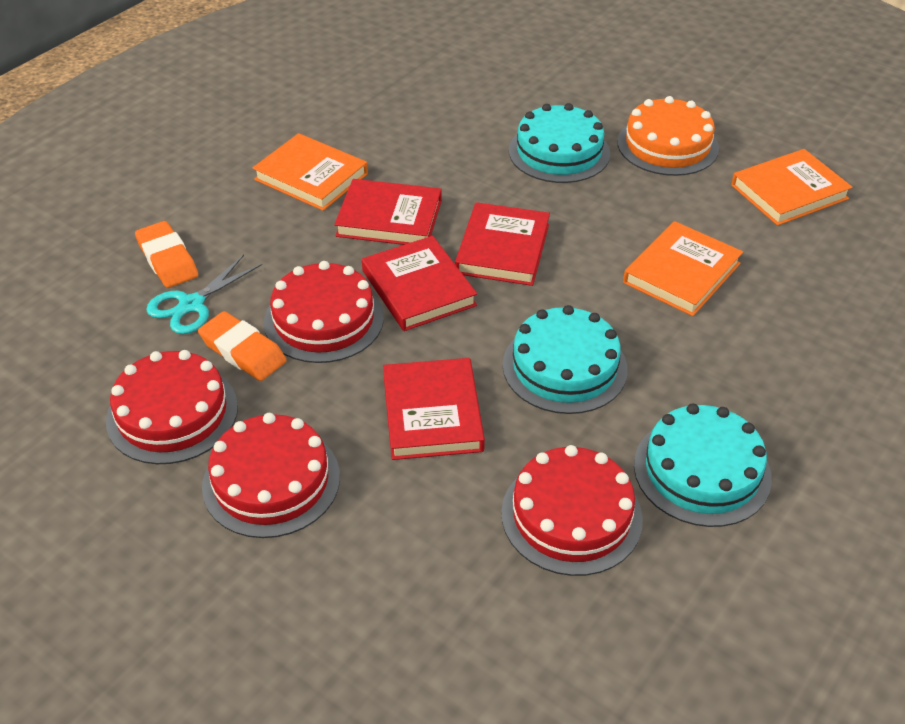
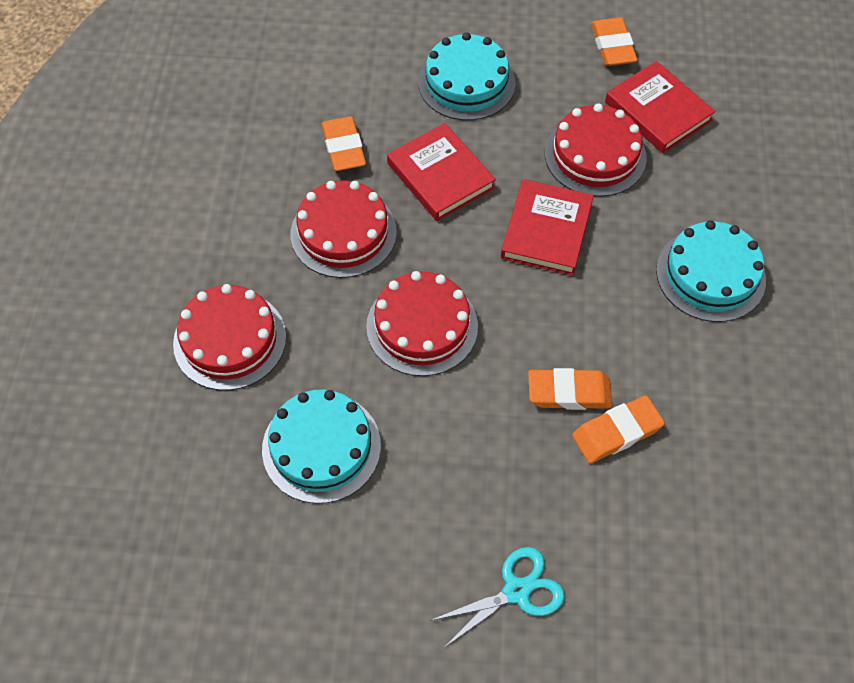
orange book: 3 -> 0
orange cake: 1 -> 0
orange eraser: 2 -> 4
red book: 4 -> 3

